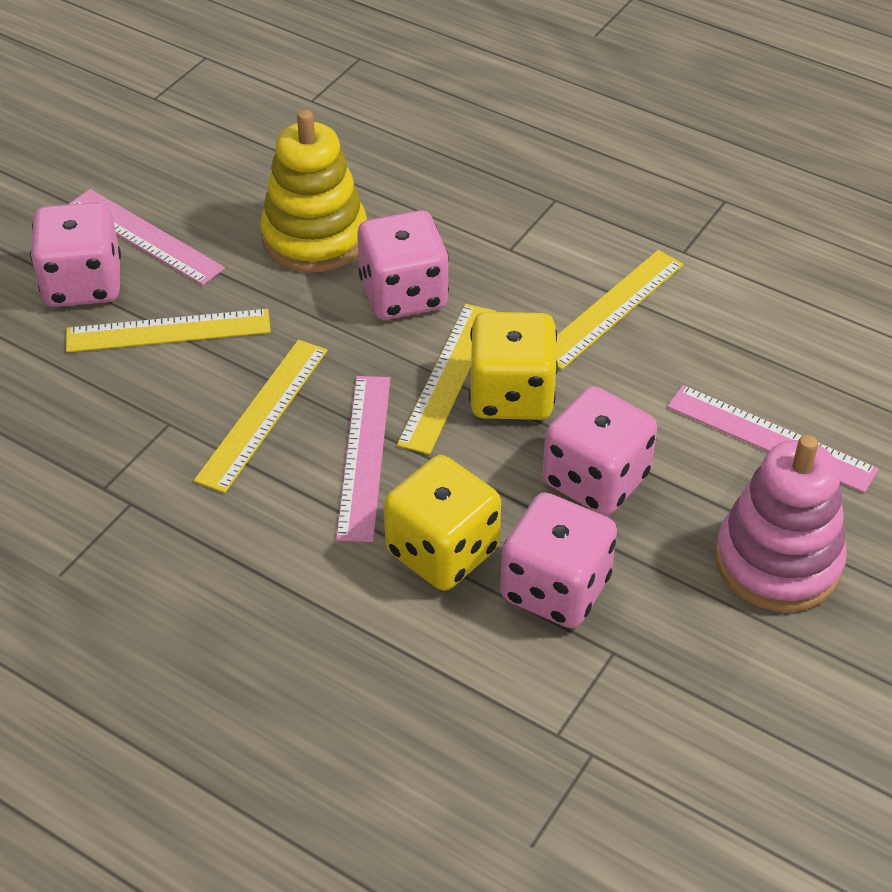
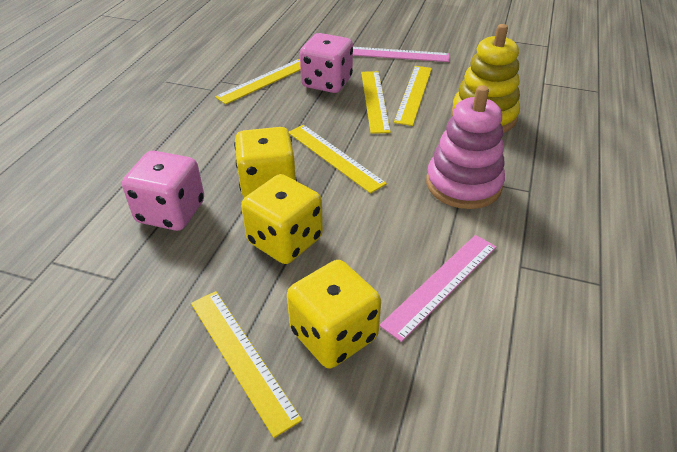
pink dice: 4 -> 2
pink ruler: 3 -> 2
yellow dice: 2 -> 3
yellow ruler: 4 -> 5

